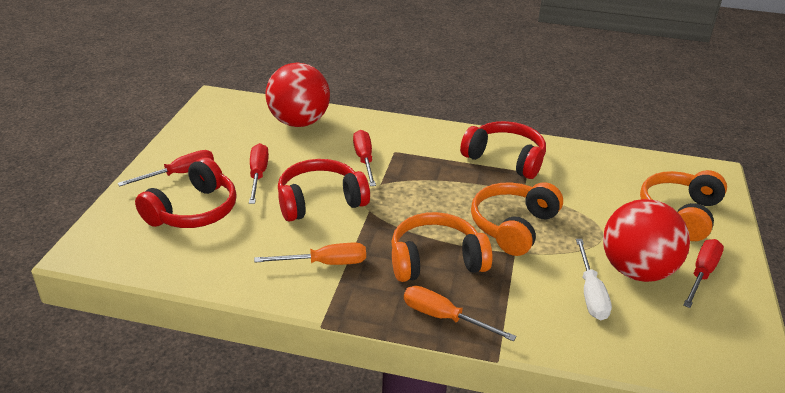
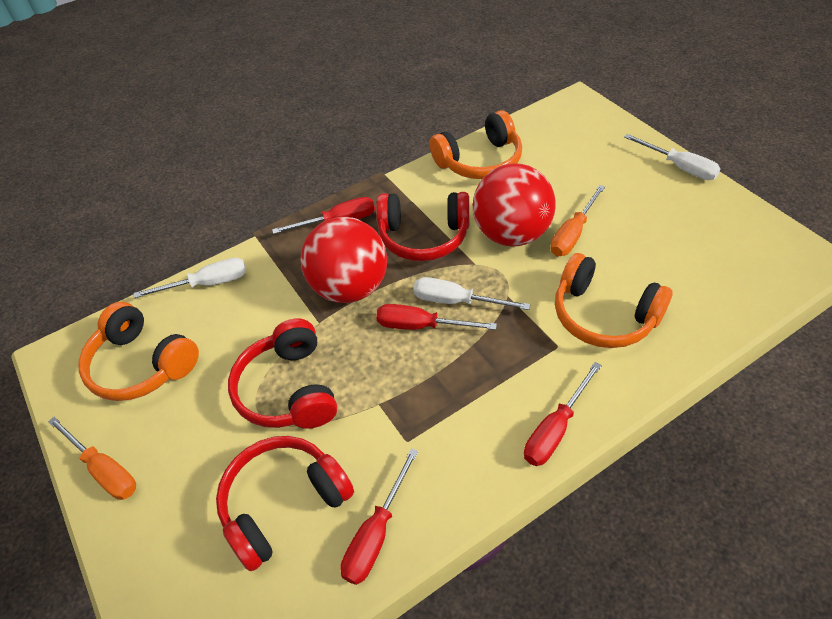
white screwdriver: 1 -> 3

